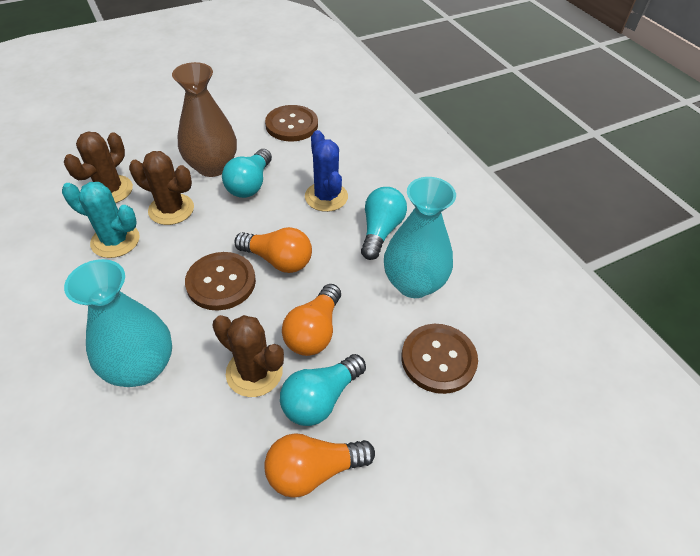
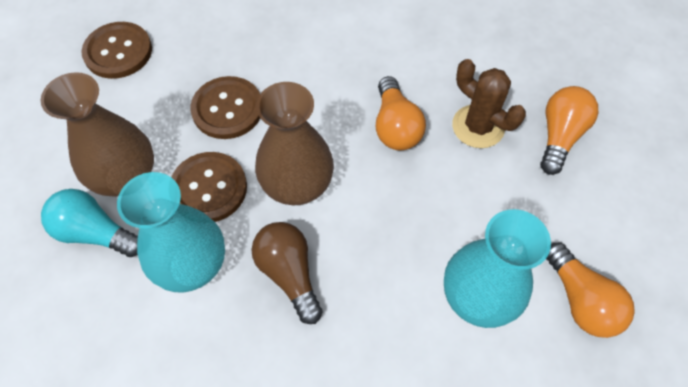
blue cactus: 1 -> 0
brown cactus: 3 -> 1
brown light bulb: 0 -> 1
brown vase: 1 -> 2
turquoise cactus: 1 -> 0
turquoise light bulb: 3 -> 1

